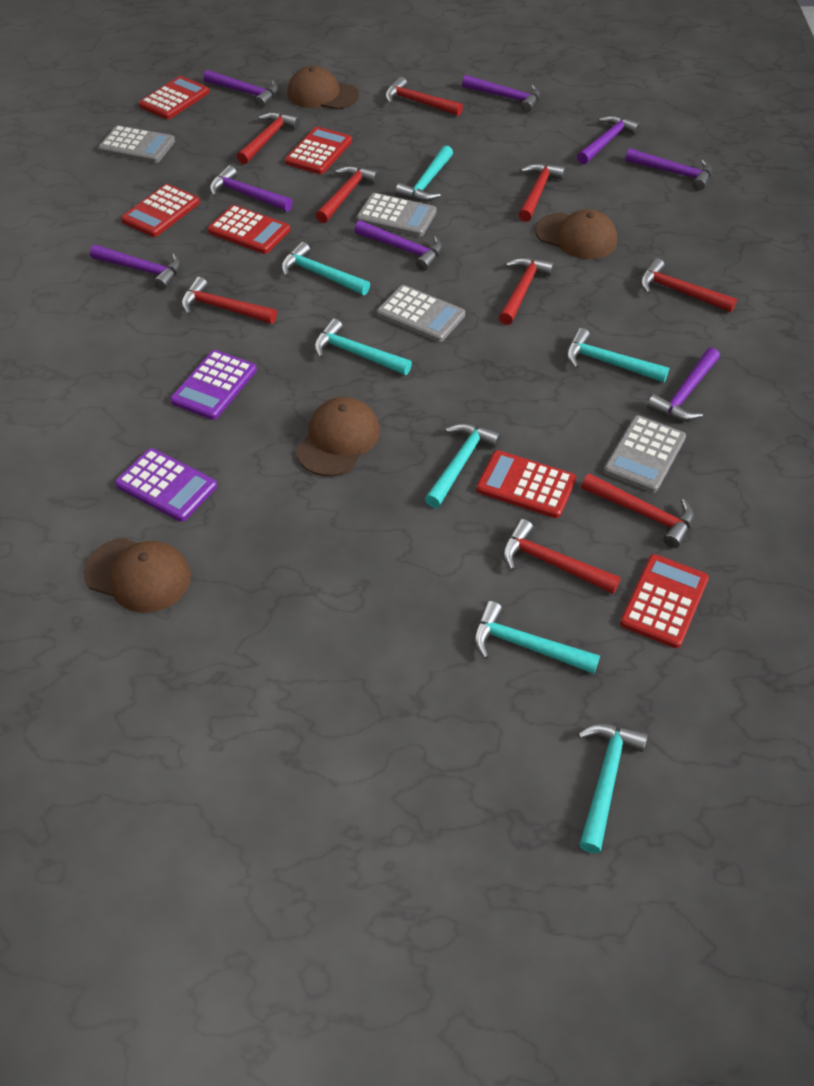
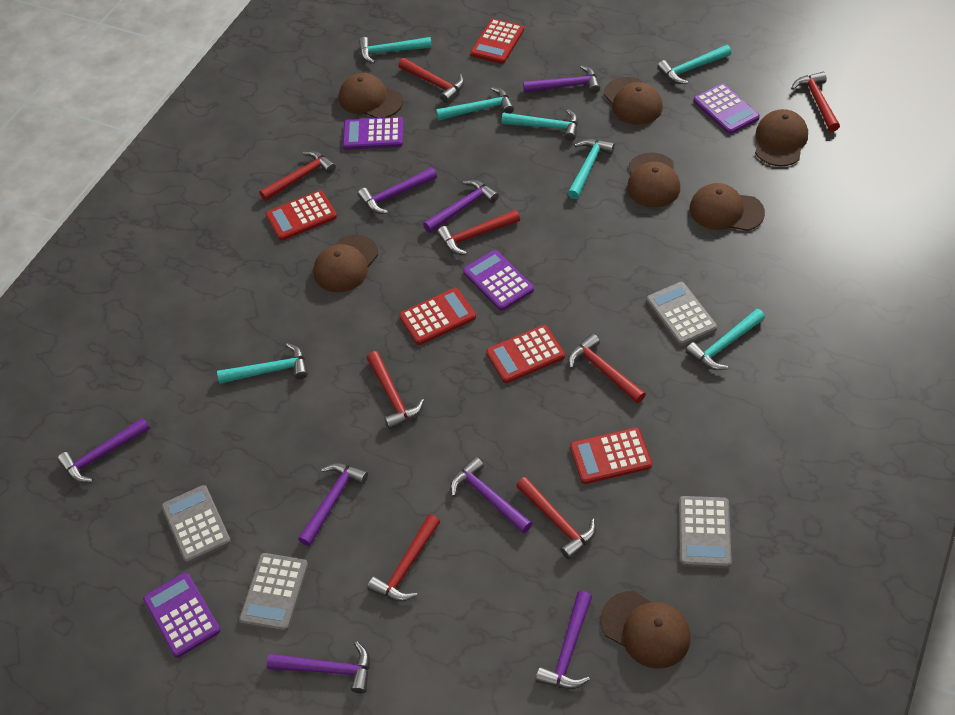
brown cap: 4 -> 7
purple calculator: 2 -> 4
red calculator: 6 -> 5
red hammer: 9 -> 8

